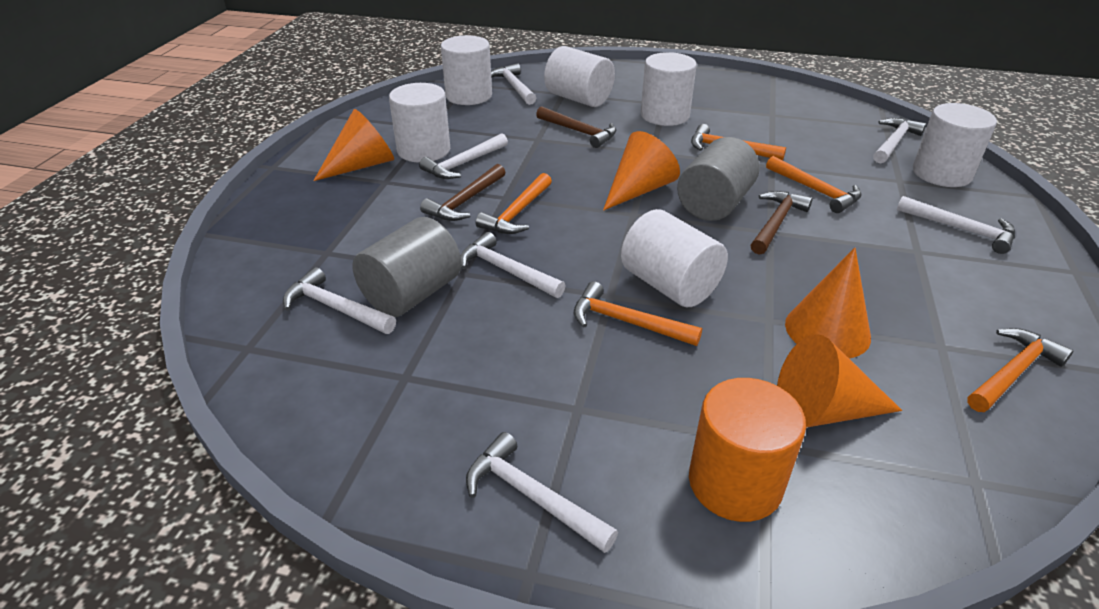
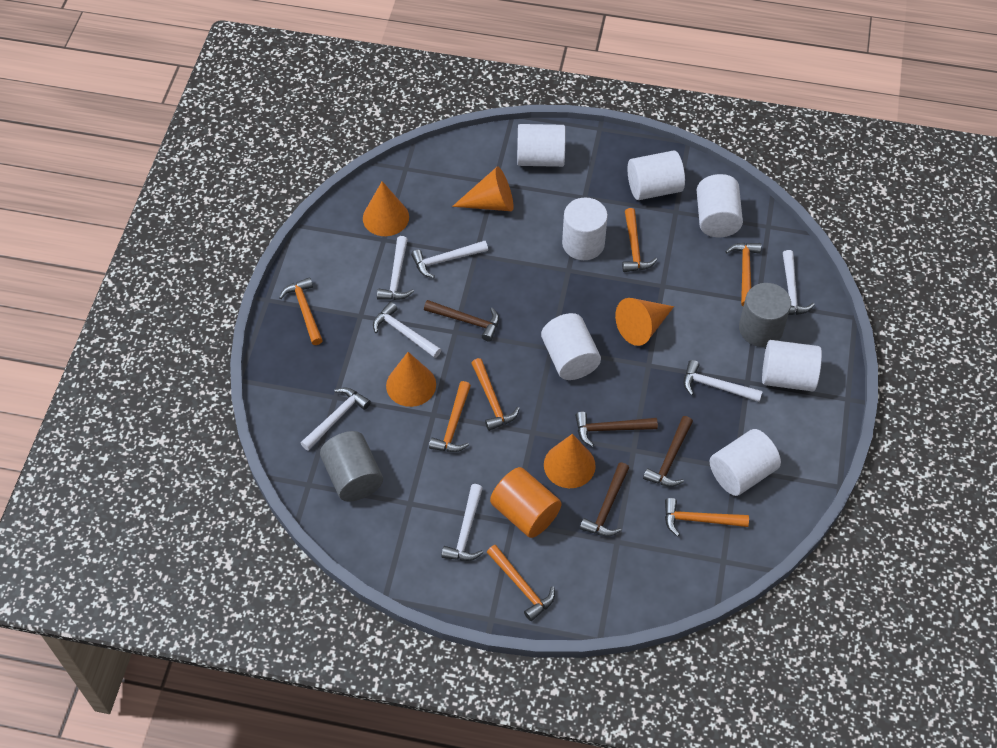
brown hammer: 3 -> 4
orange cone: 4 -> 5
orange hammer: 5 -> 7
white cylinder: 6 -> 7

